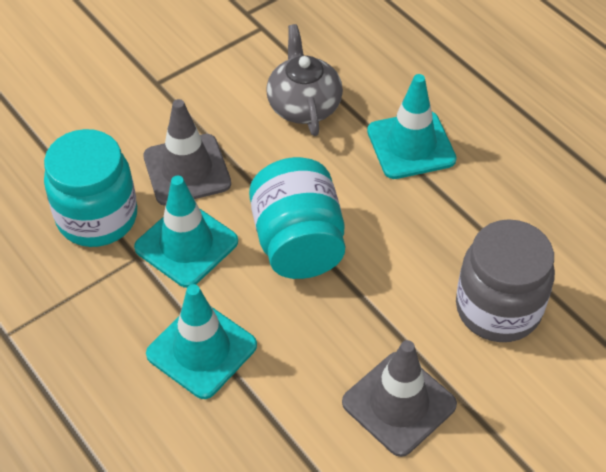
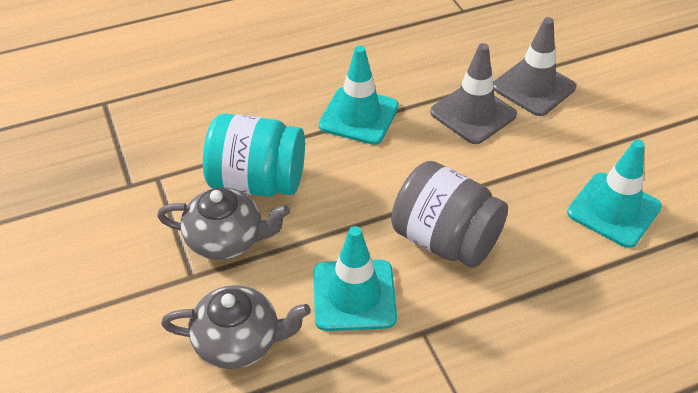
grey teapot: 1 -> 2
turquoise jar: 2 -> 1

